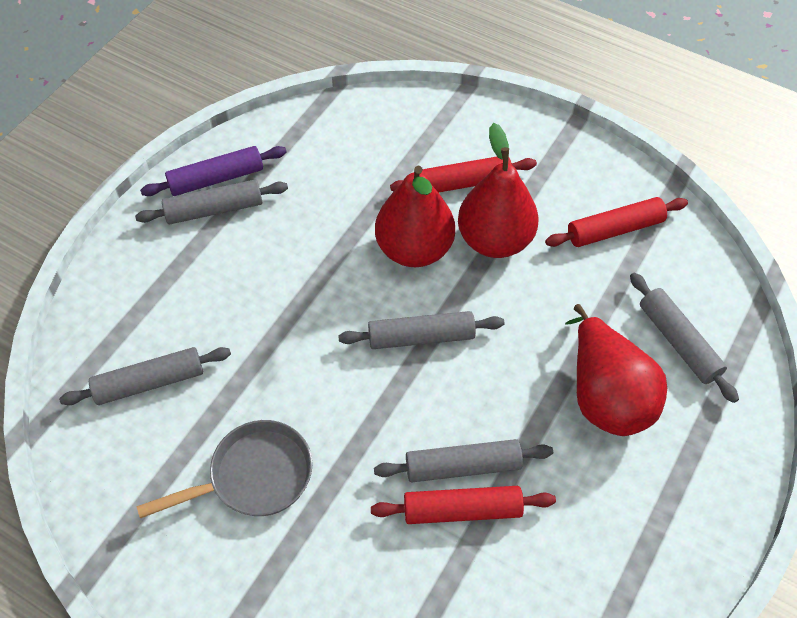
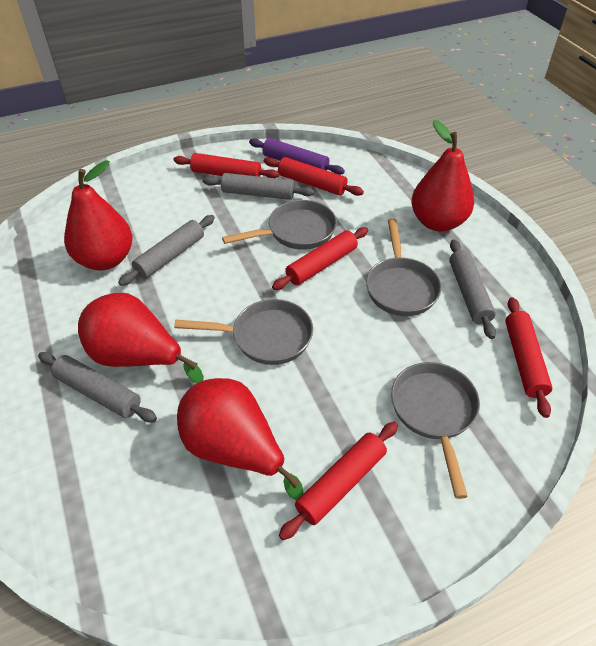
grey pan: 1 -> 4
grey rolling pin: 5 -> 4
red pear: 3 -> 4
red rolling pin: 3 -> 5

